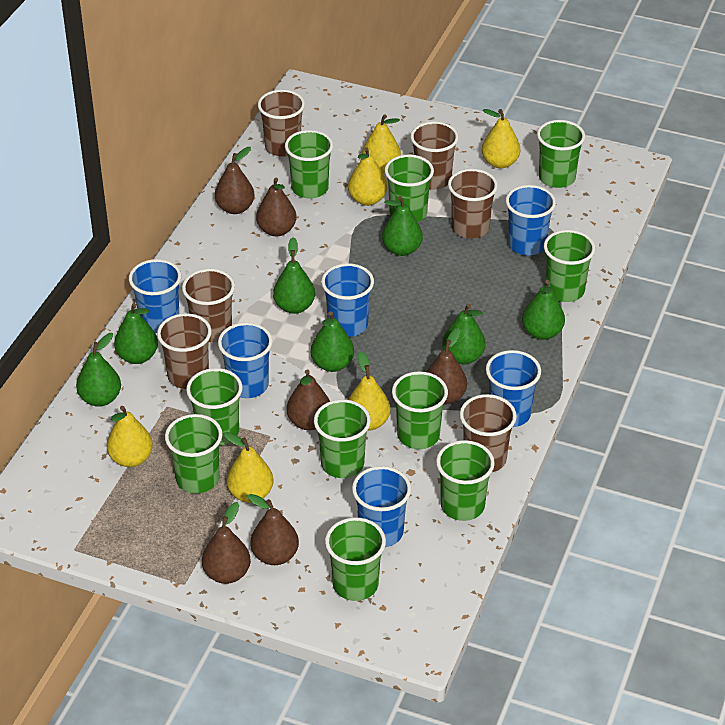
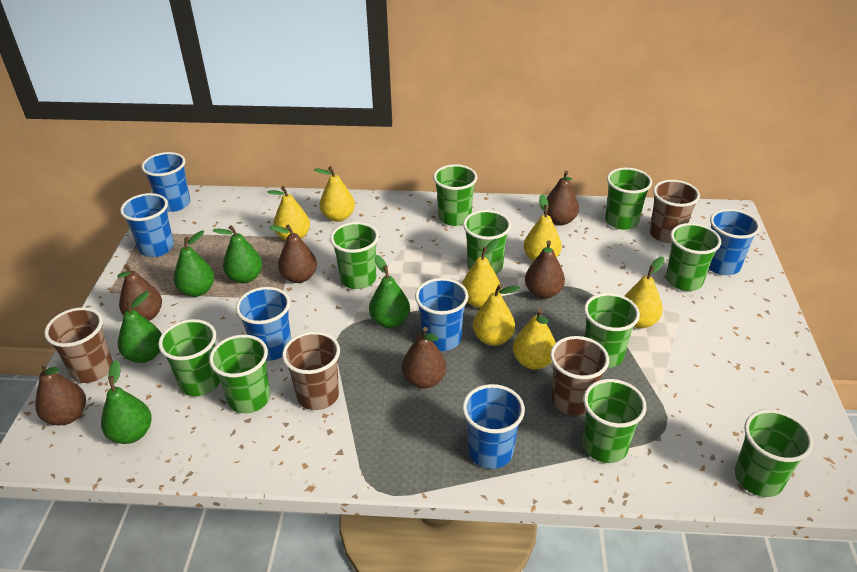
brown cup: 6 -> 4
green pear: 7 -> 5
yellow pear: 6 -> 7

